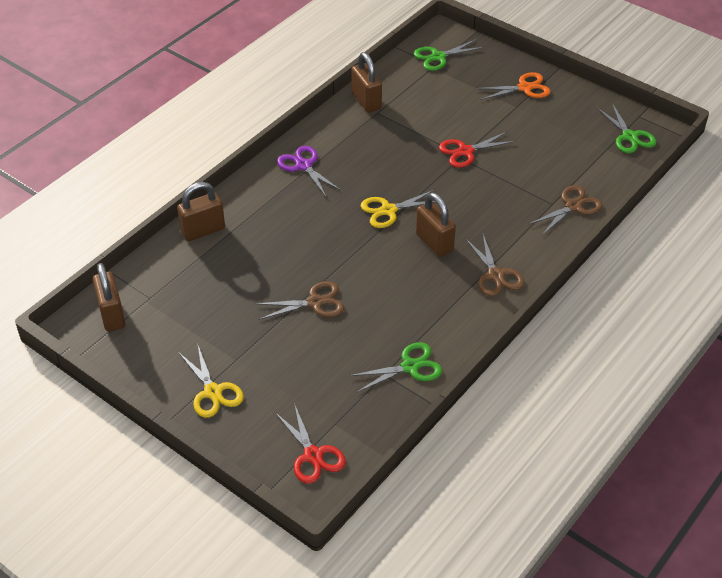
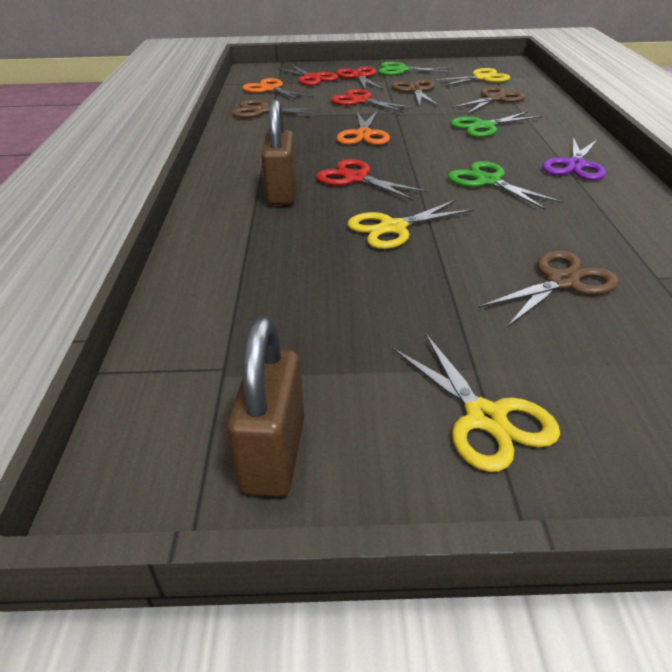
brown padlock: 4 -> 2
brown scissors: 3 -> 4
orange scissors: 1 -> 2
red scissors: 2 -> 4
yellow scissors: 2 -> 3

